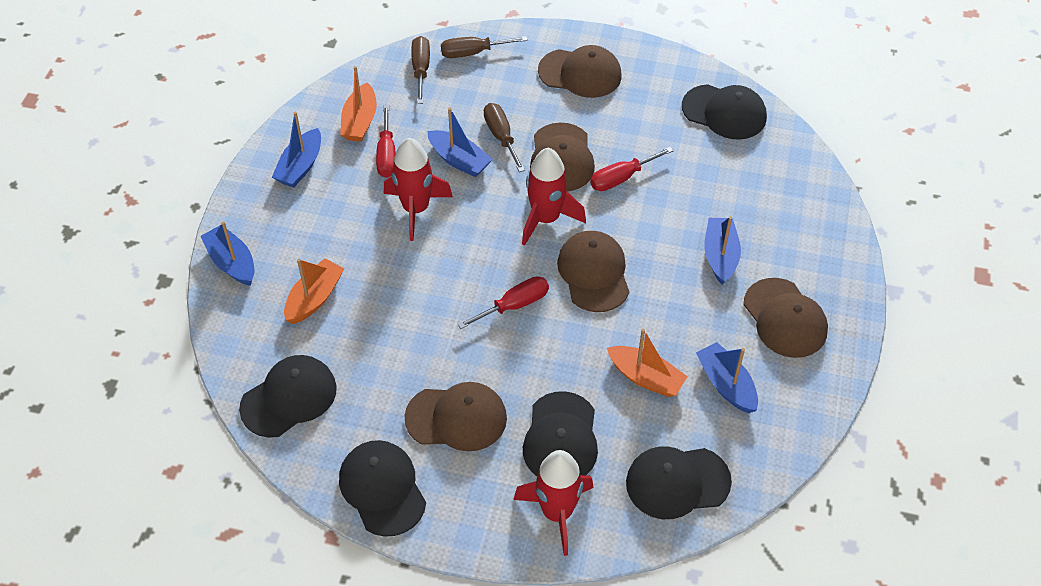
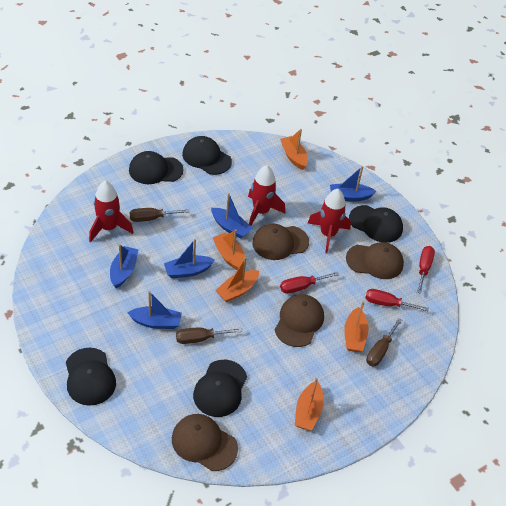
brown cap: 5 -> 4
orange boat: 3 -> 5

